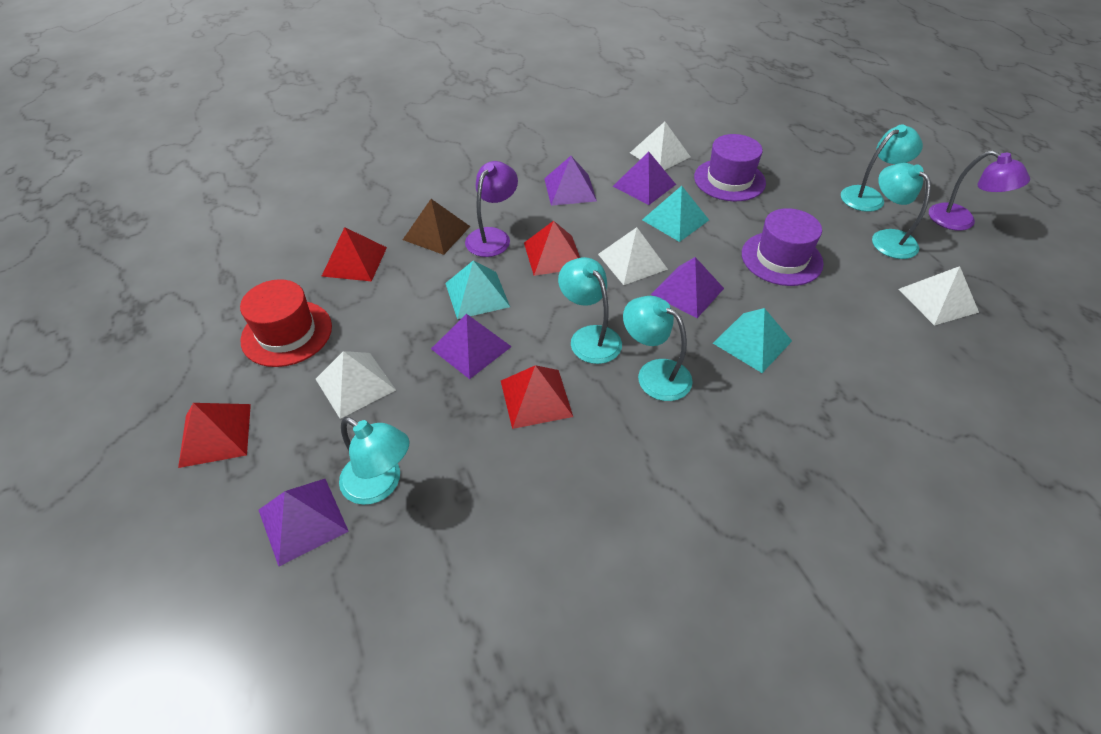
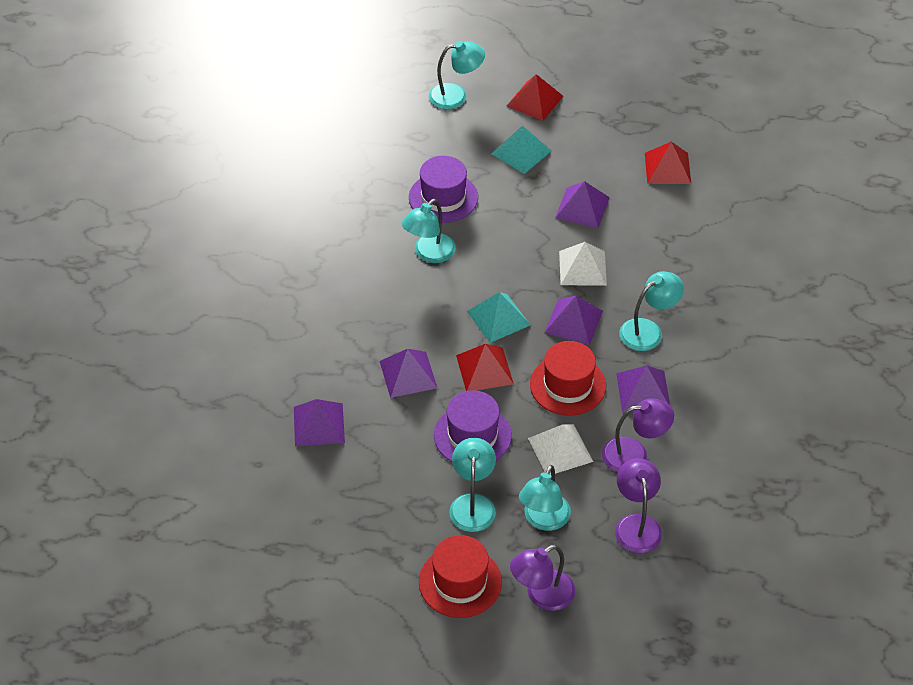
brown pyramid: 1 -> 0
purple lamp: 2 -> 3
red hat: 1 -> 2
red pyramid: 4 -> 3
turquoise pyramid: 3 -> 2
white pyramid: 4 -> 2

